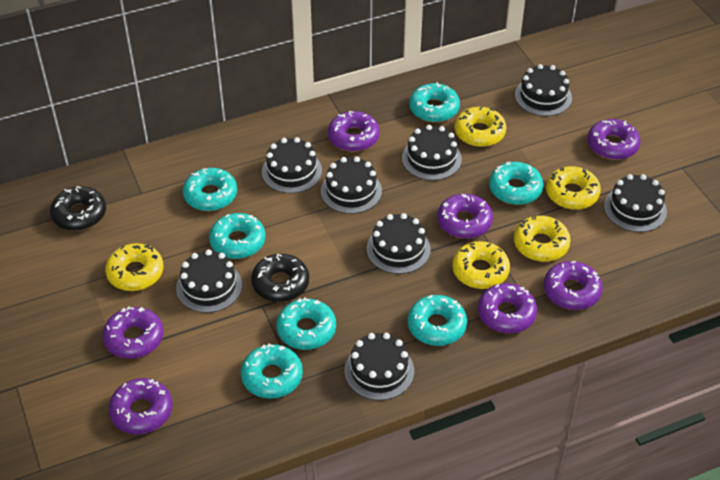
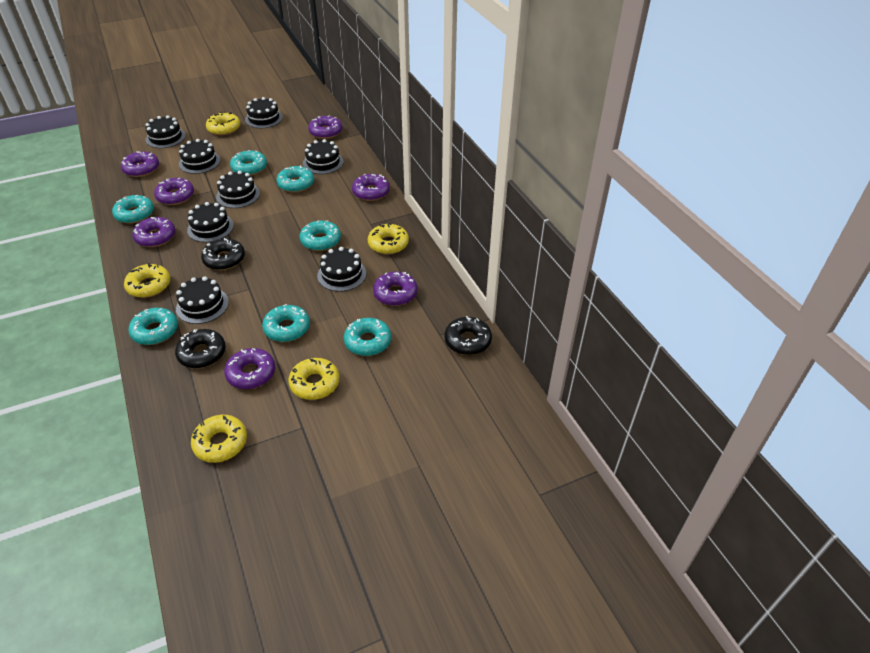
black donut: 2 -> 3

